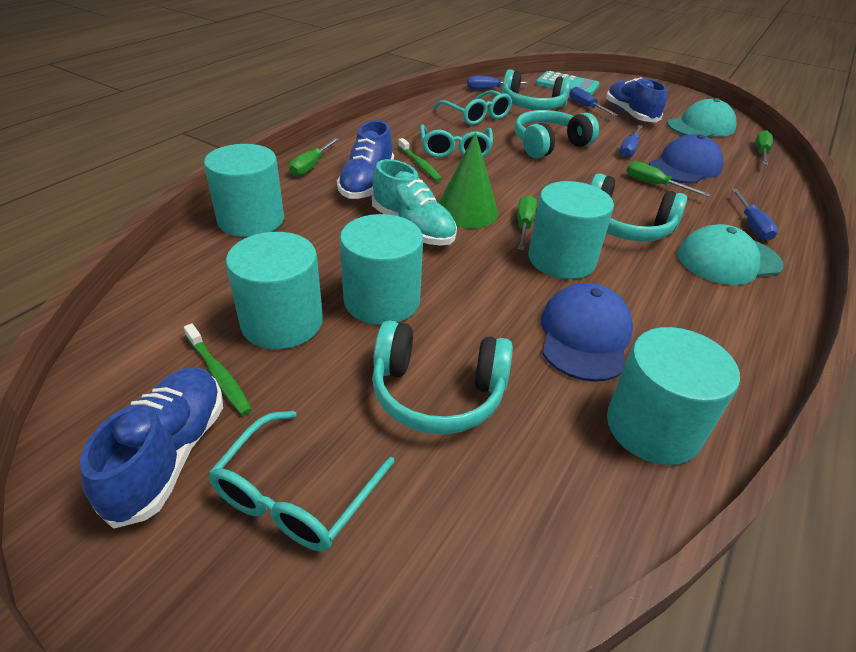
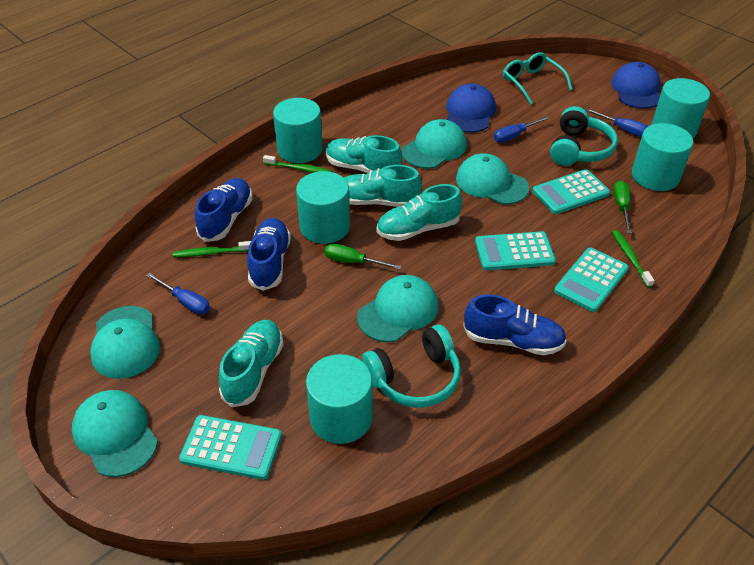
blue screwdriver: 4 -> 3
green cone: 1 -> 0
green screwdriver: 4 -> 2
green toothbrush: 2 -> 3
turquoise calculator: 1 -> 4
turquoise cap: 2 -> 5
turquoise glasses: 3 -> 1
turquoise headphones: 4 -> 2
turquoise shoe: 1 -> 4

